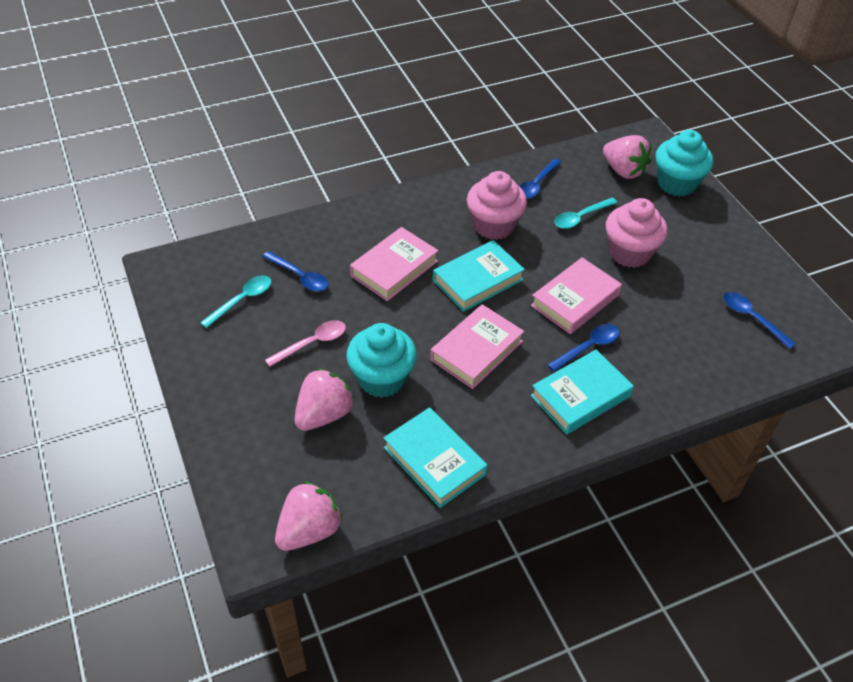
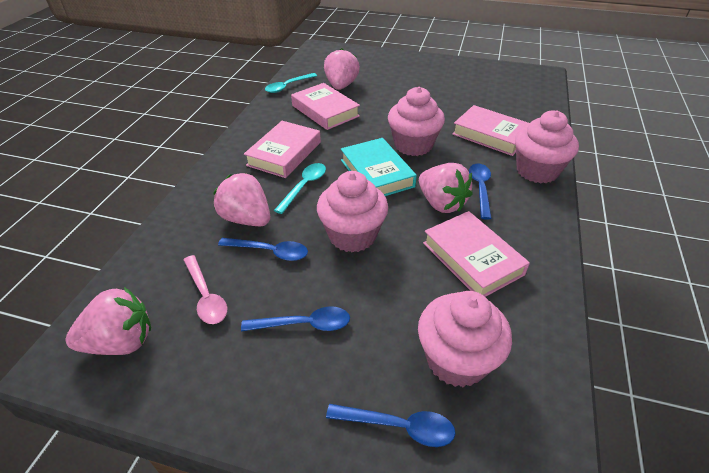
pink book: 3 -> 4
pink cupcake: 2 -> 4
pink strawberry: 3 -> 4
turquoise book: 3 -> 1
turquoise cupcake: 2 -> 0

